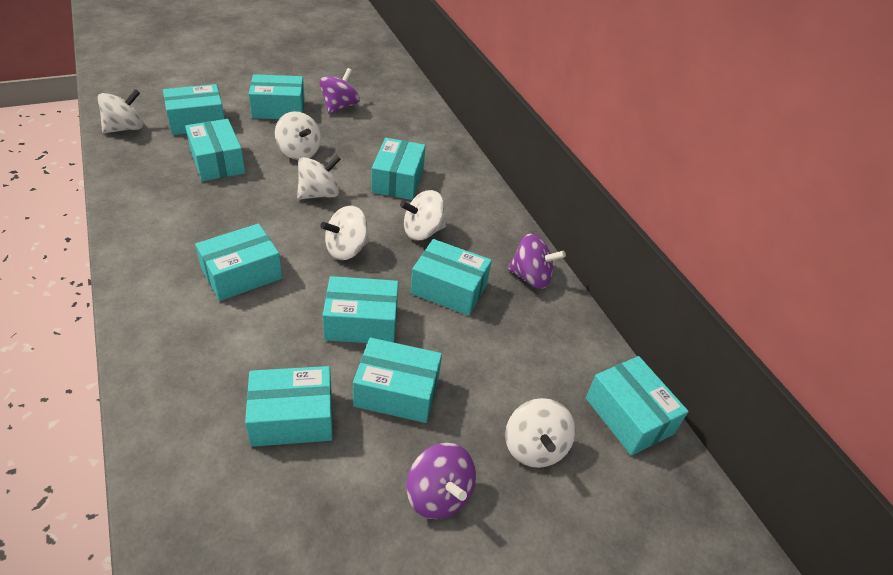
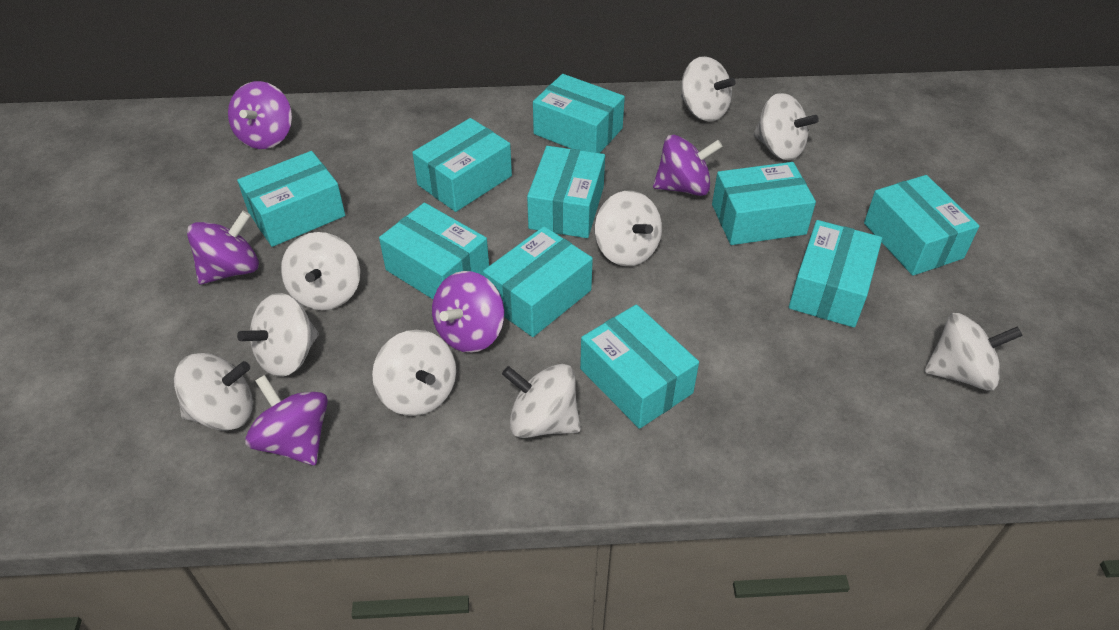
purple spinning top: 3 -> 5
white spinning top: 6 -> 9

